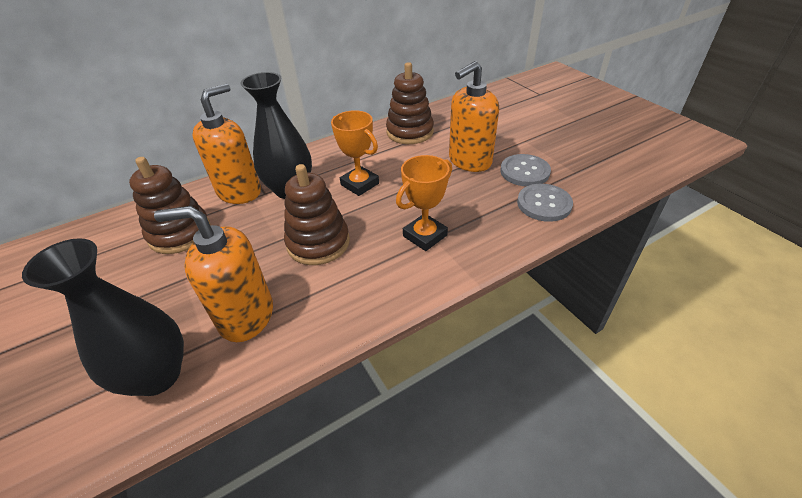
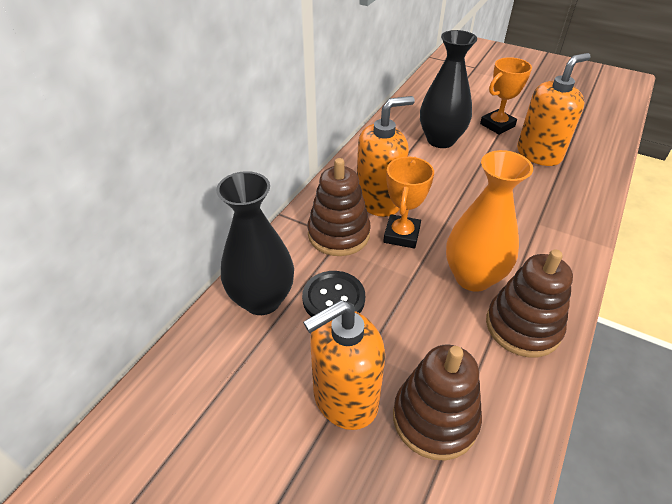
black button: 0 -> 1
grey button: 2 -> 0
orange vase: 0 -> 1

